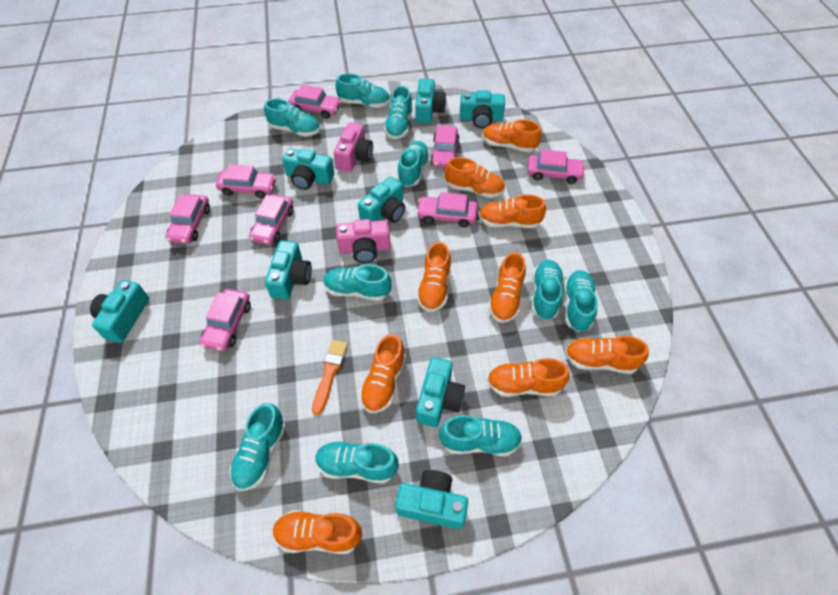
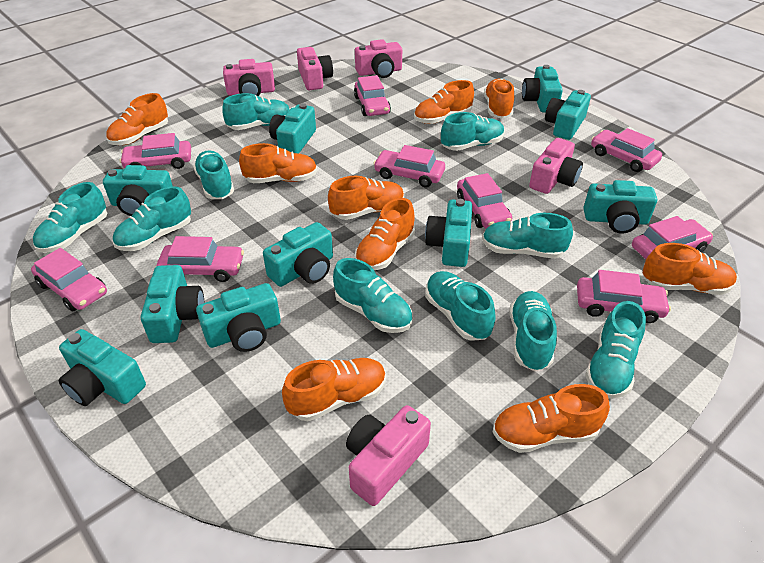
orange brush: 1 -> 0
pink camera: 2 -> 5
pink car: 8 -> 9
turquoise camera: 8 -> 10

